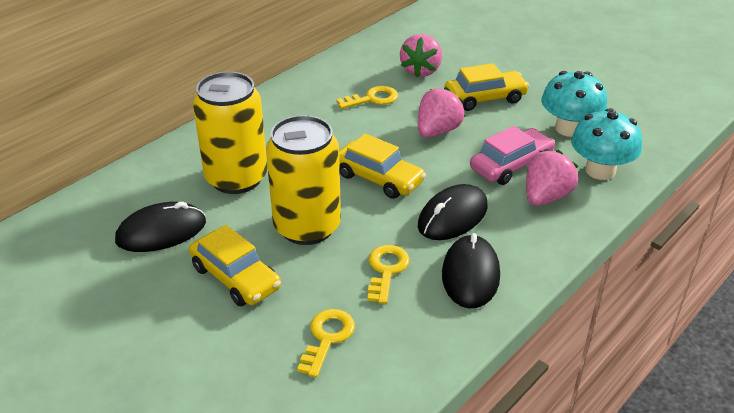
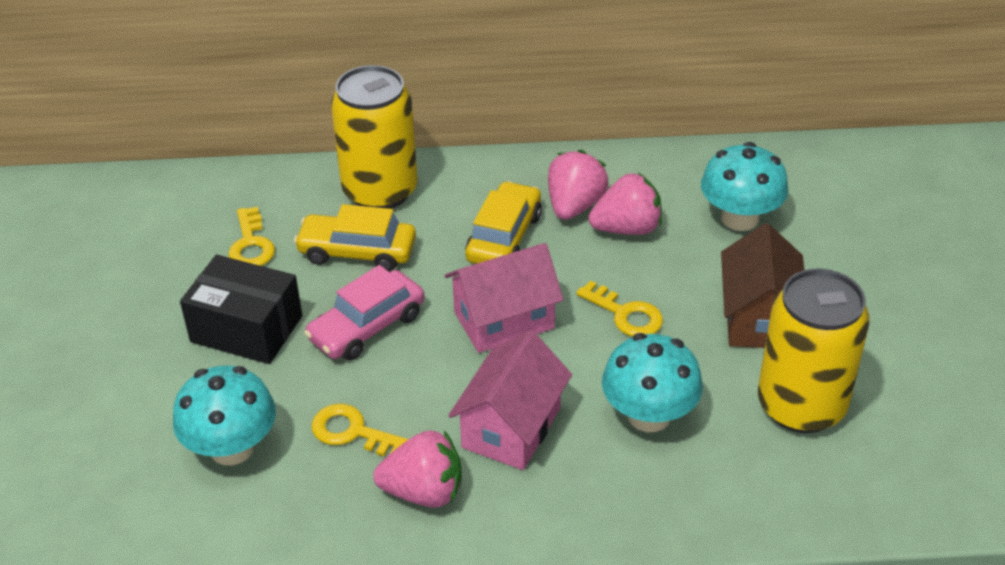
black box: 0 -> 1
black mouse: 3 -> 0
brown house: 0 -> 1
pink house: 0 -> 2
turquoise mushroom: 2 -> 3
yellow car: 3 -> 2

